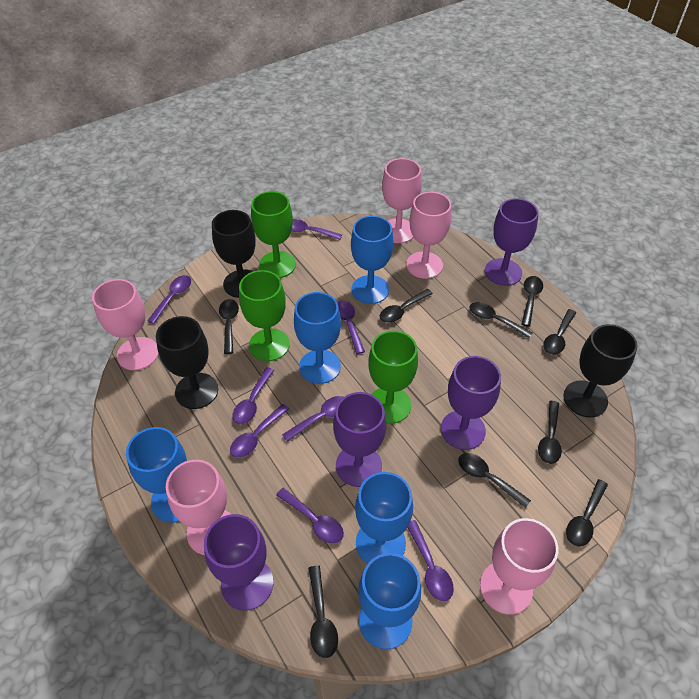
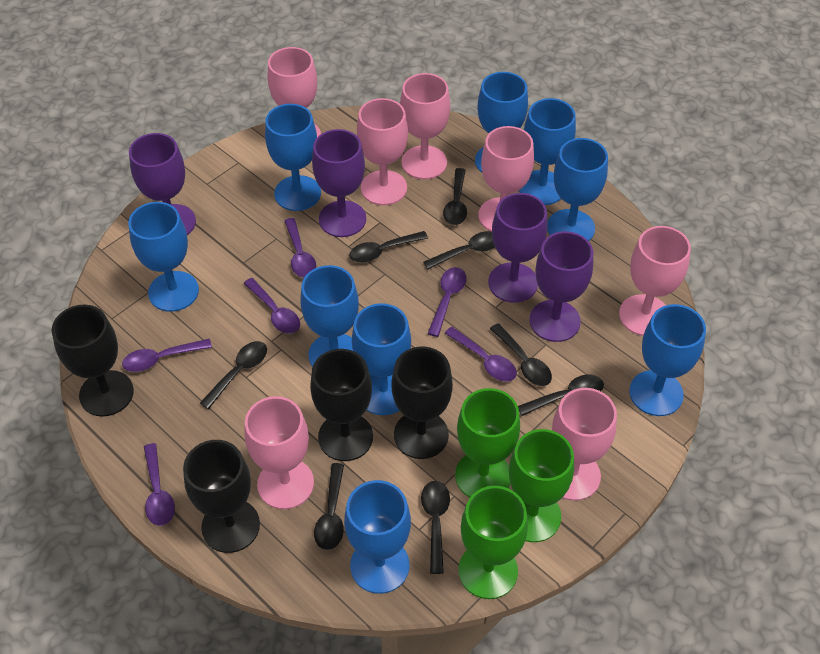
black goblet: 3 -> 4
black spoon: 9 -> 8
blue goblet: 5 -> 9
pink goblet: 5 -> 7
purple spoon: 8 -> 6

